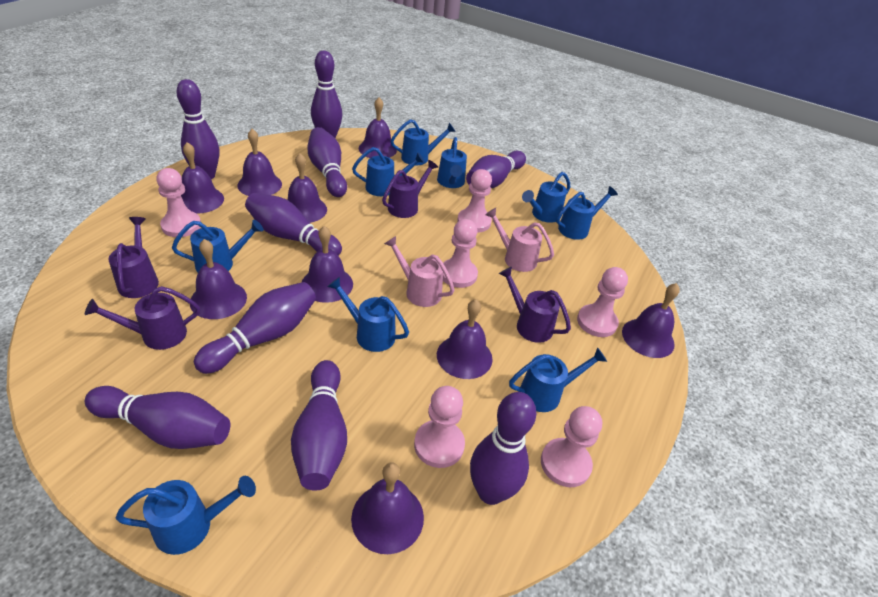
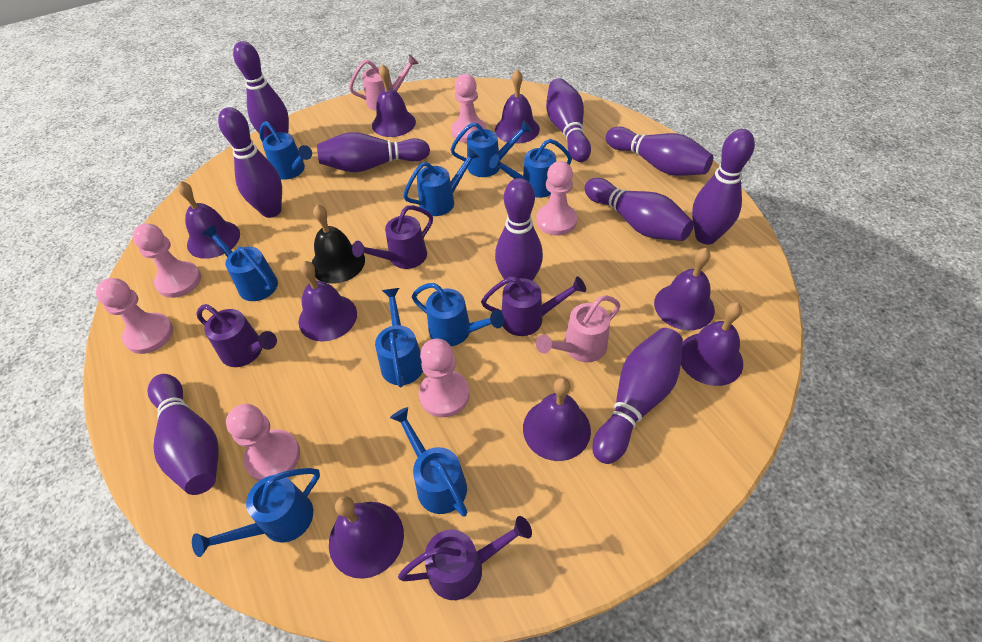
black bell: 0 -> 1
purple bell: 9 -> 8
purple bowling pin: 9 -> 10

